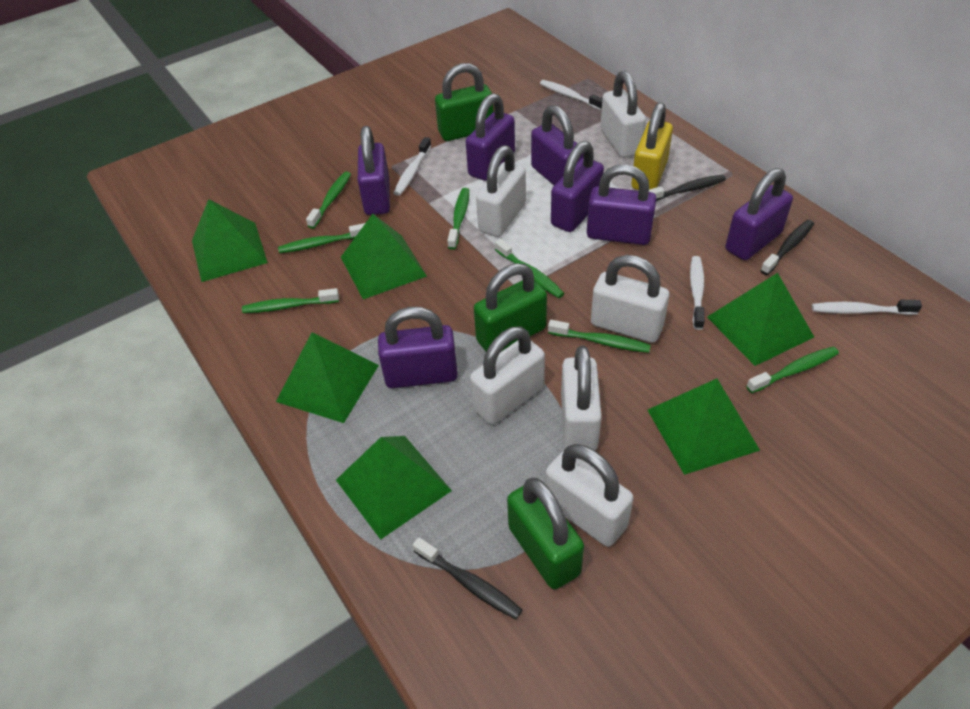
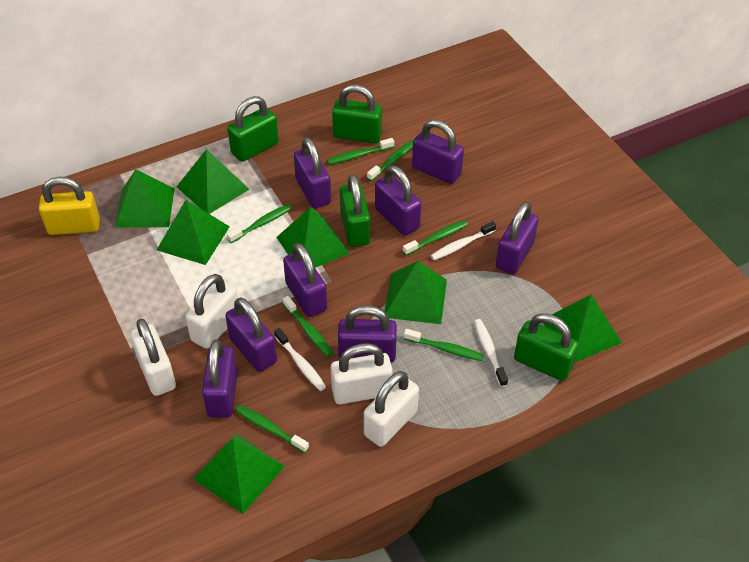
black toothbrush: 3 -> 0
green padlock: 3 -> 4
green pyramid: 6 -> 7
purple padlock: 7 -> 8
white padlock: 6 -> 4
white toothbrush: 4 -> 3

